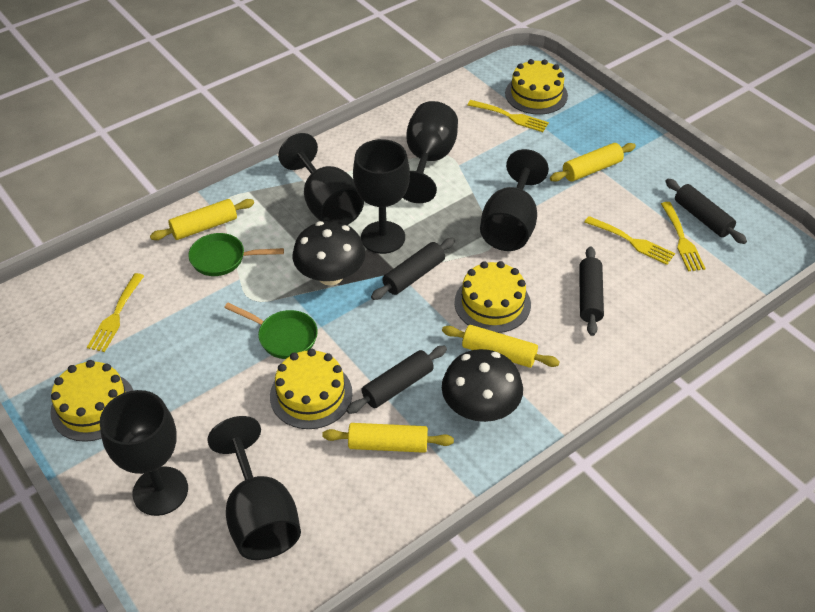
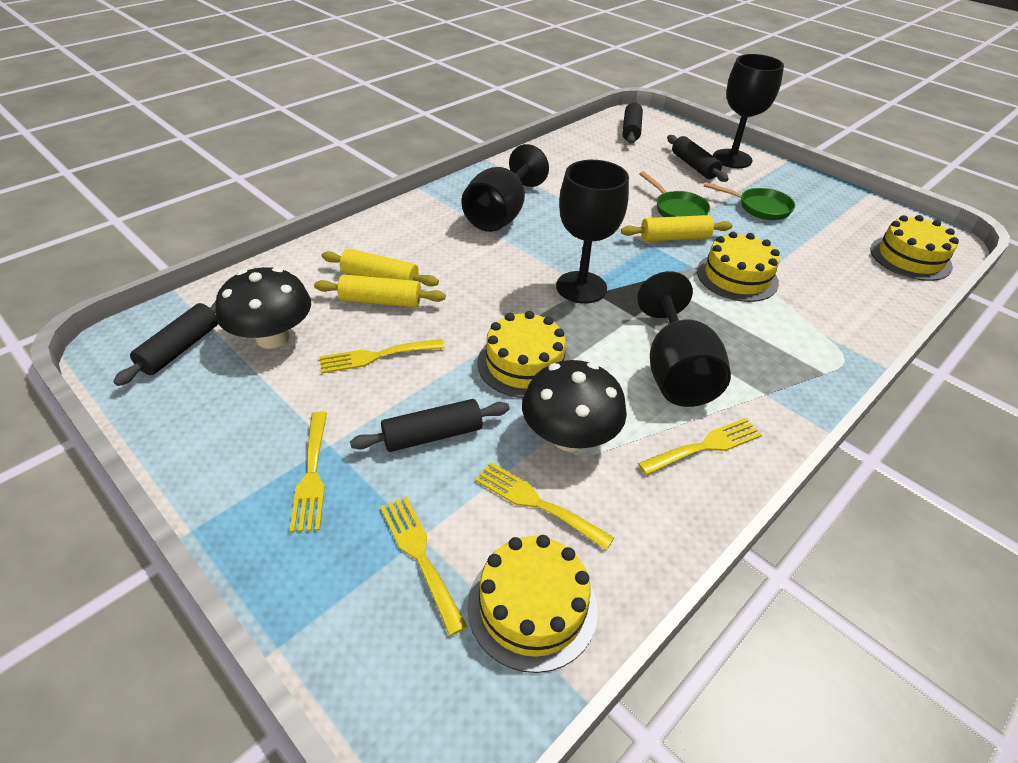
black goblet: 6 -> 4
yellow fork: 4 -> 5
yellow rolling pin: 4 -> 3

